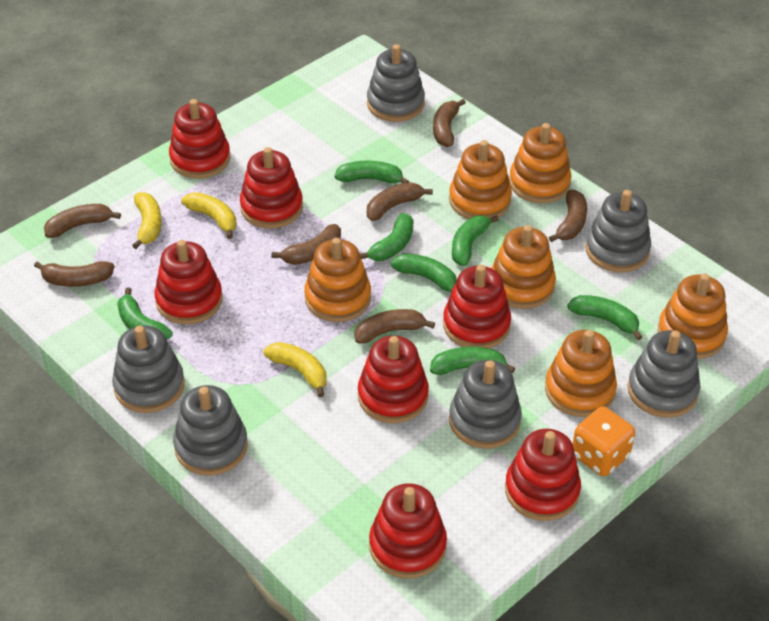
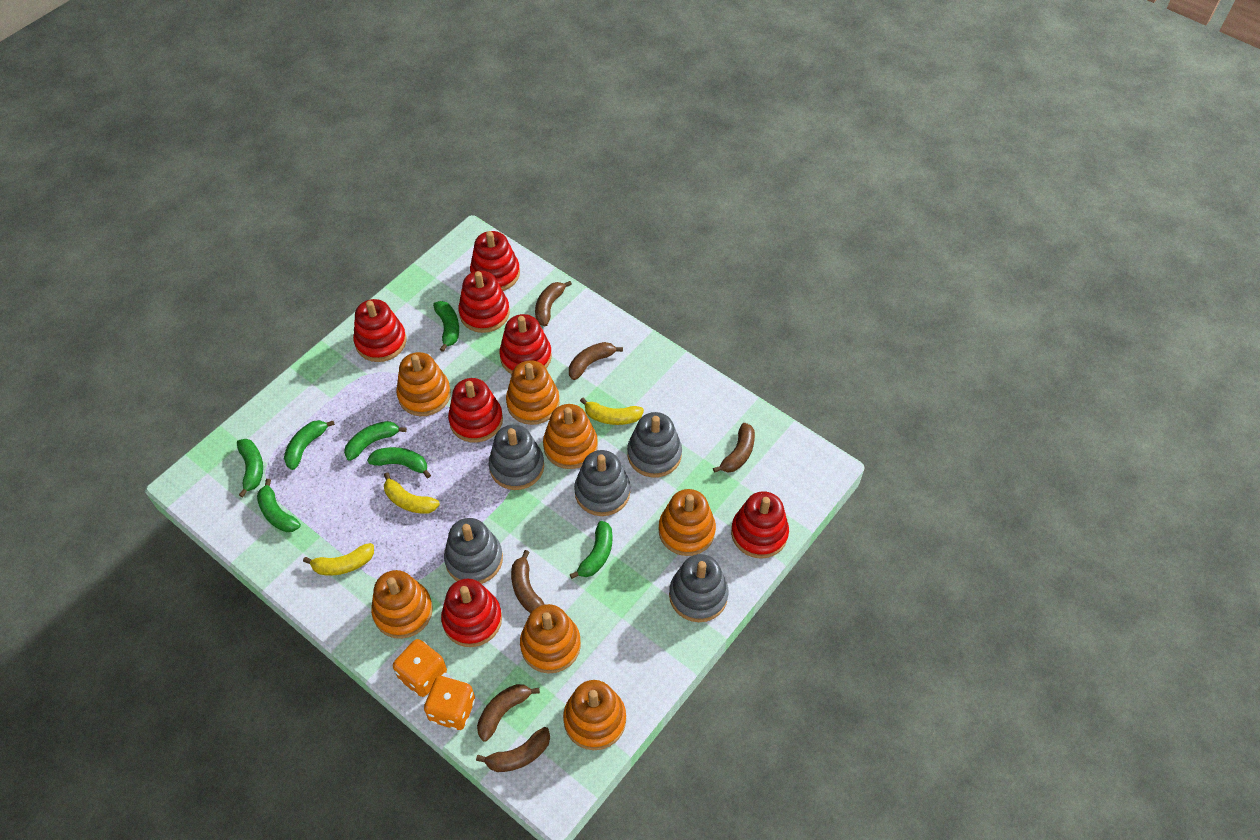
brown banana: 7 -> 6
grey stacking toy: 6 -> 5
orange dice: 1 -> 2
orange stacking toy: 6 -> 7

